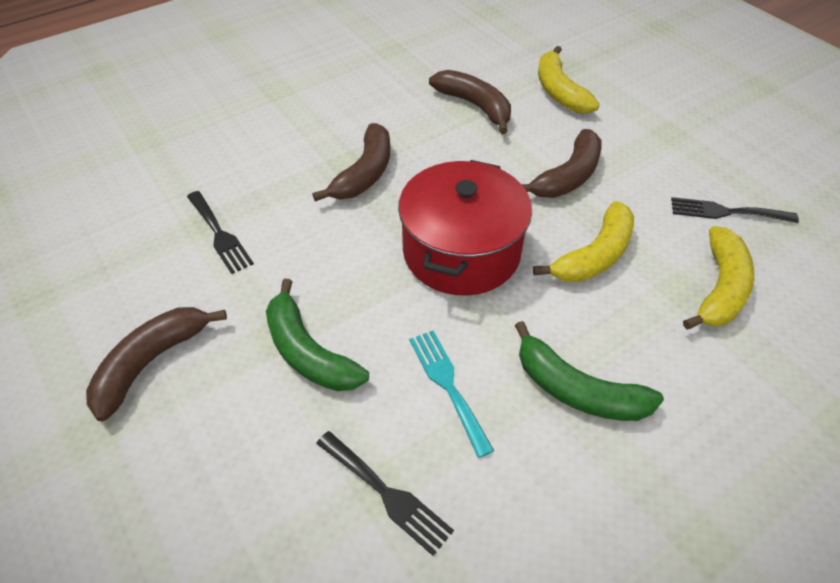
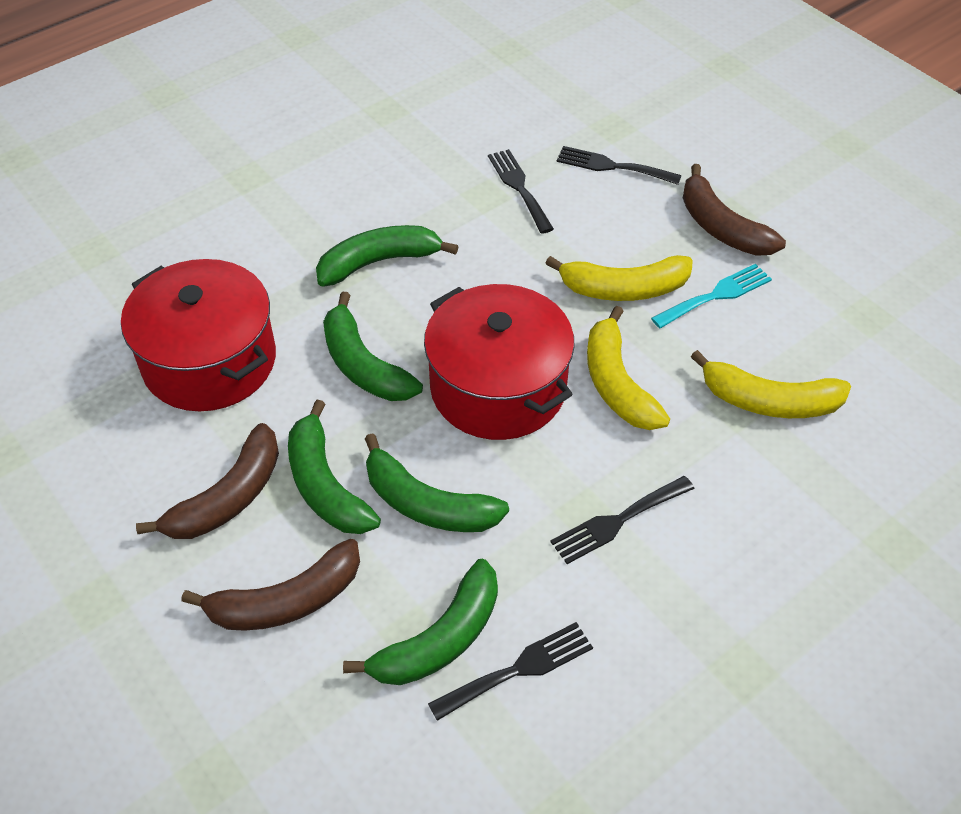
black fork: 3 -> 4
brown banana: 4 -> 3
green banana: 2 -> 5
red pot: 1 -> 2

